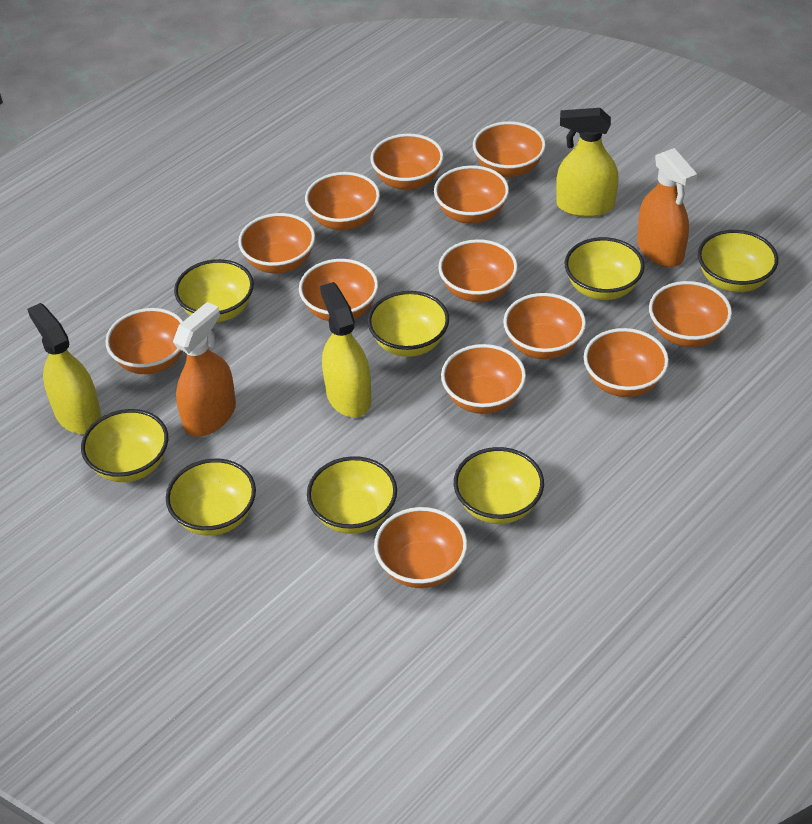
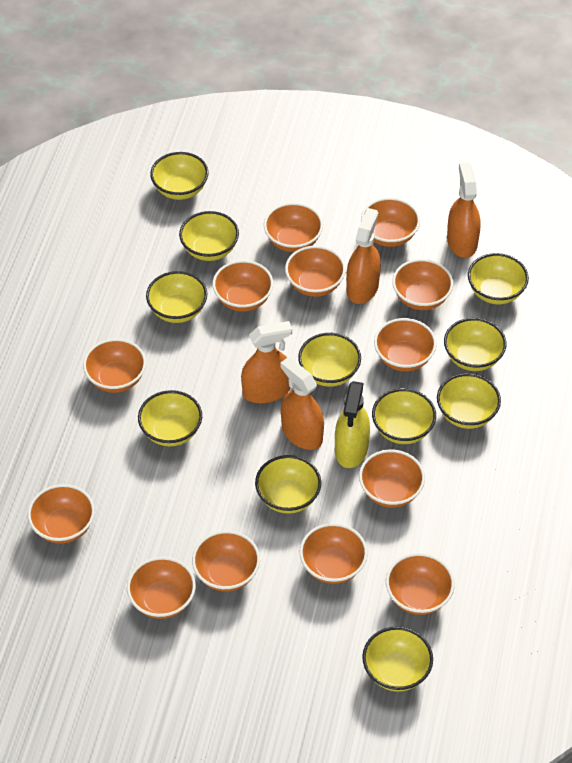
orange spray bottle: 2 -> 4
yellow bowl: 8 -> 11
yellow spray bottle: 3 -> 1

